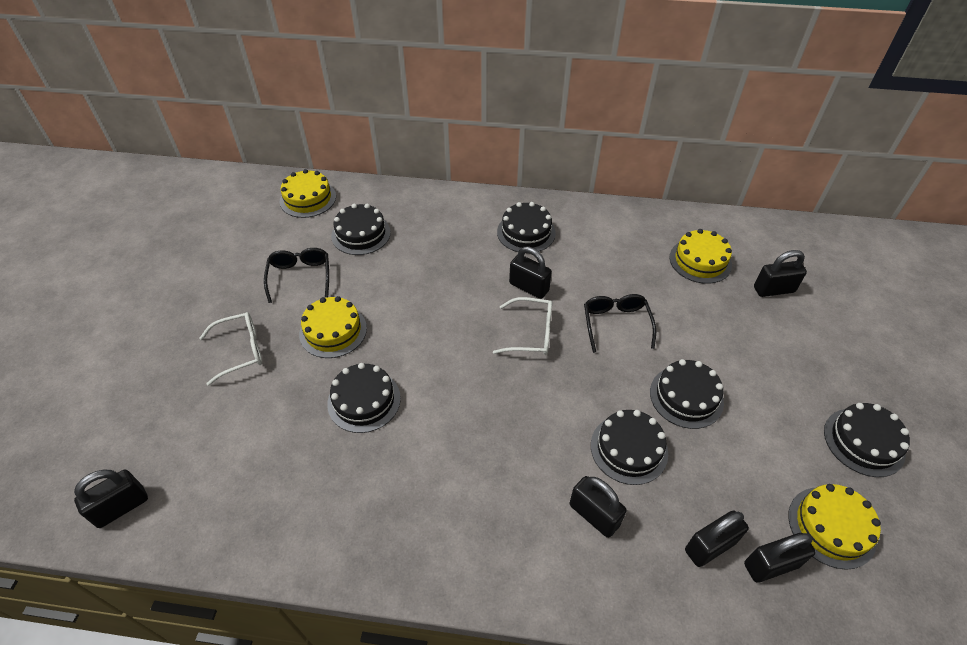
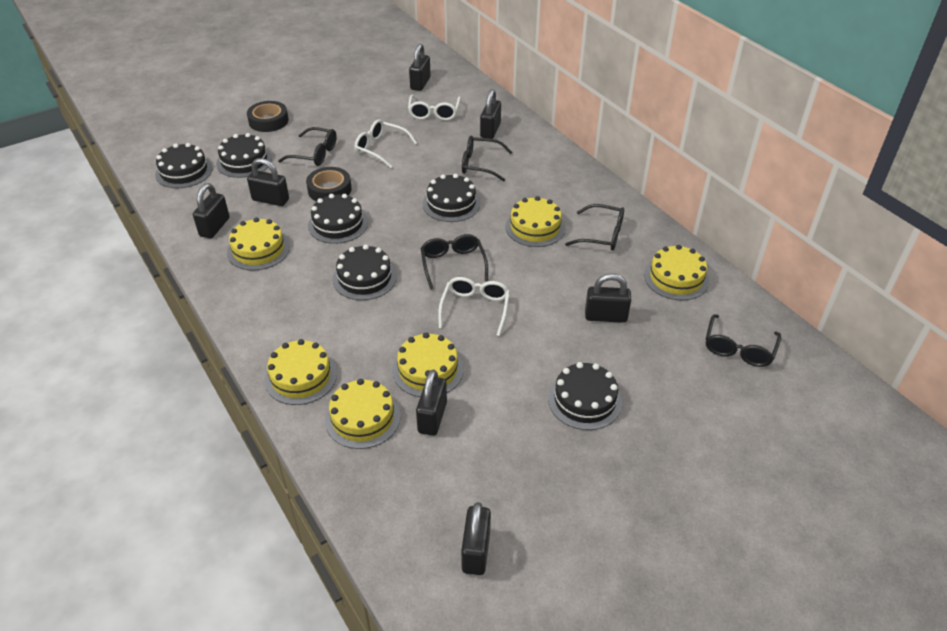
black glasses: 2 -> 5
black padlock: 6 -> 7
black tape: 0 -> 2
white glasses: 2 -> 3
yellow cake: 4 -> 6

